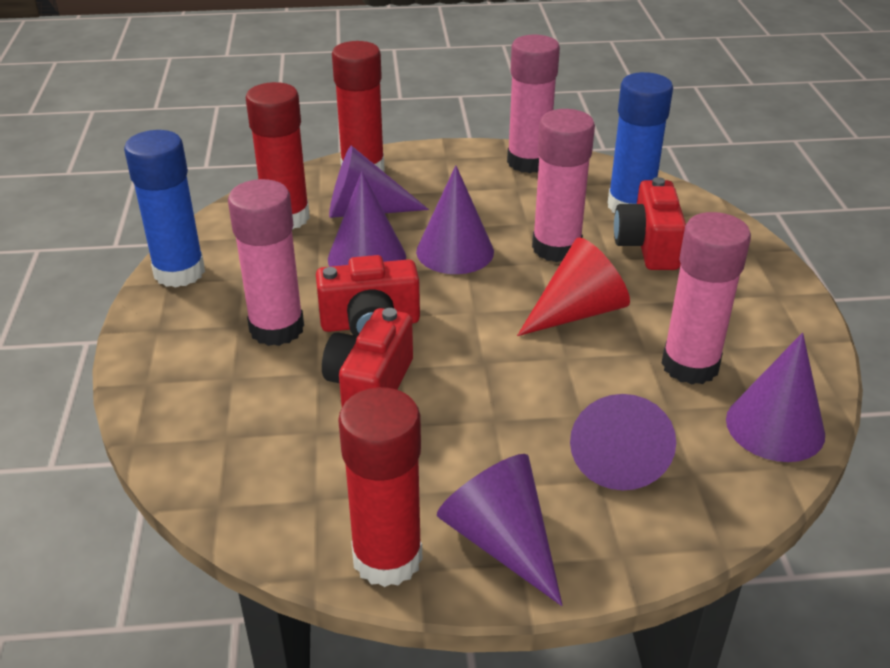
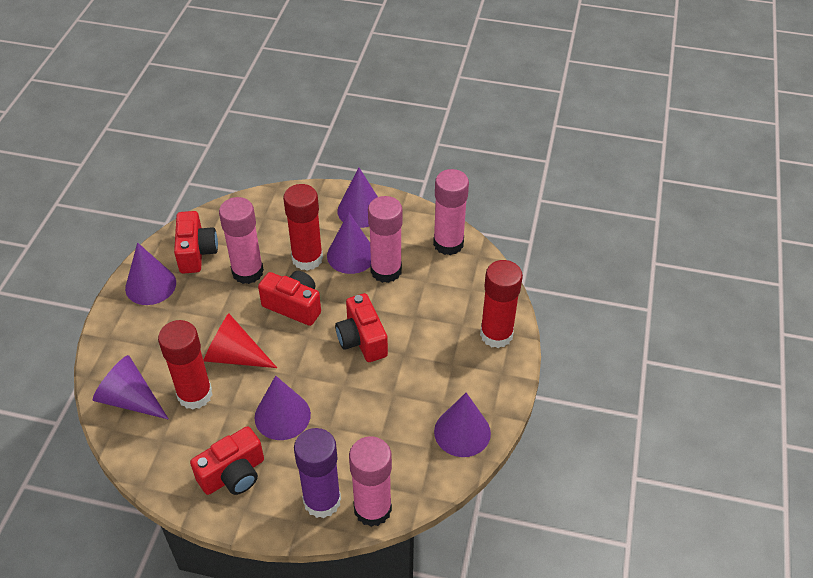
blue glue stick: 2 -> 0
purple glue stick: 0 -> 1
red camera: 3 -> 4

